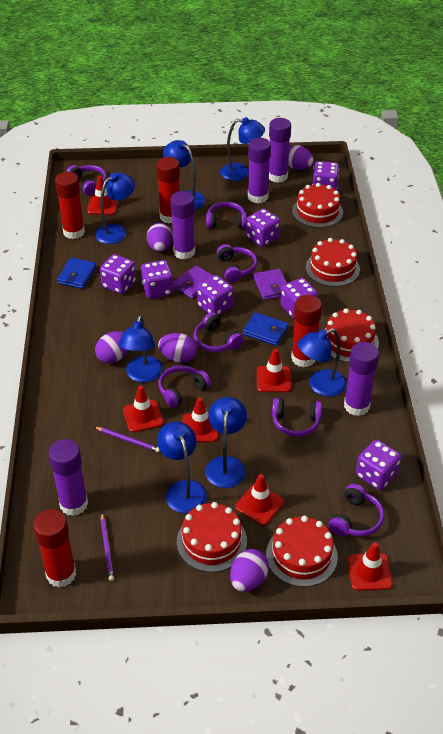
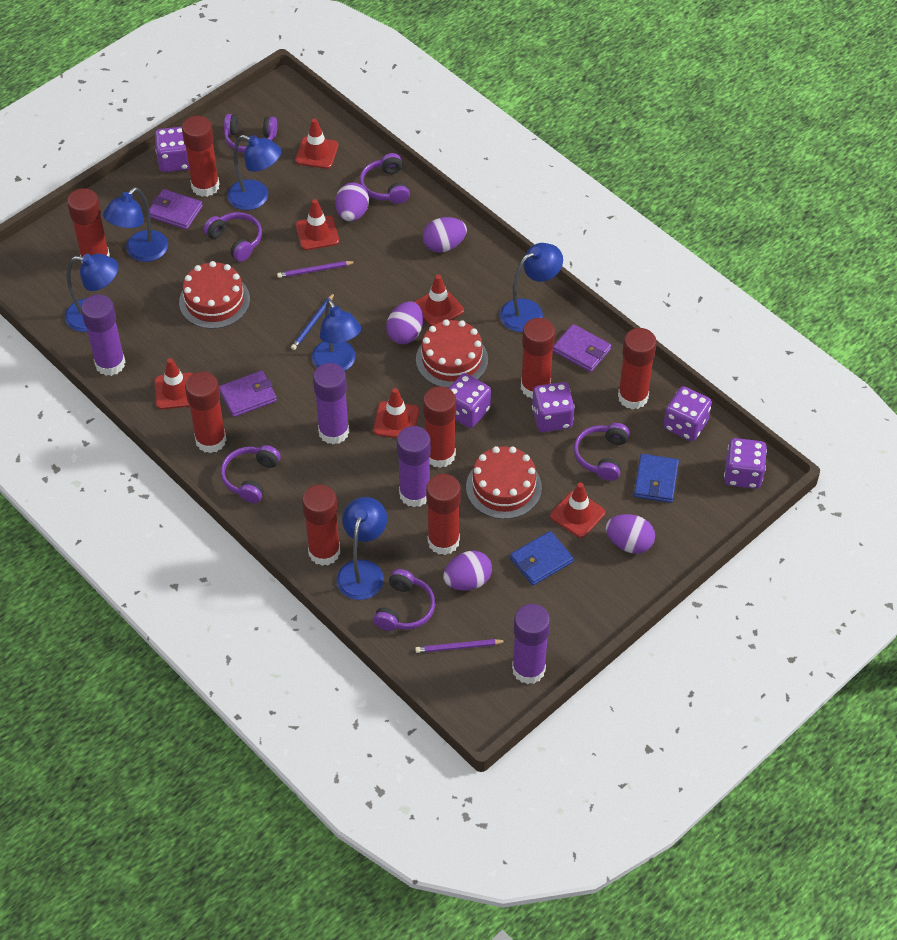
blue lamp: 7 -> 6
blue pencil: 0 -> 1
purple dice: 7 -> 5
purple glue stick: 5 -> 4
purple headphones: 7 -> 6
purple wallet: 2 -> 3
red cake: 5 -> 3
red glue stick: 4 -> 8

